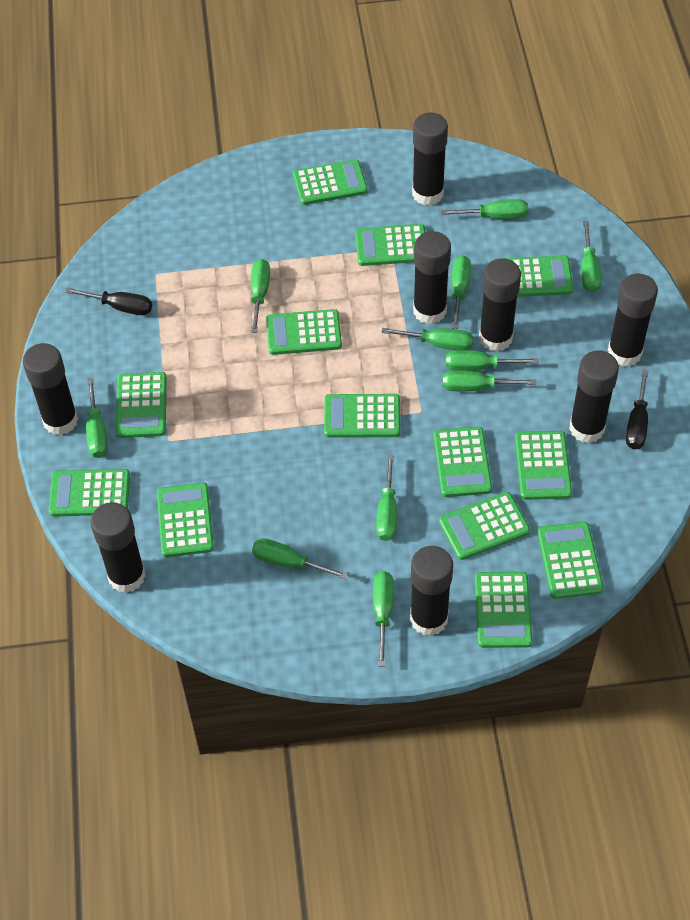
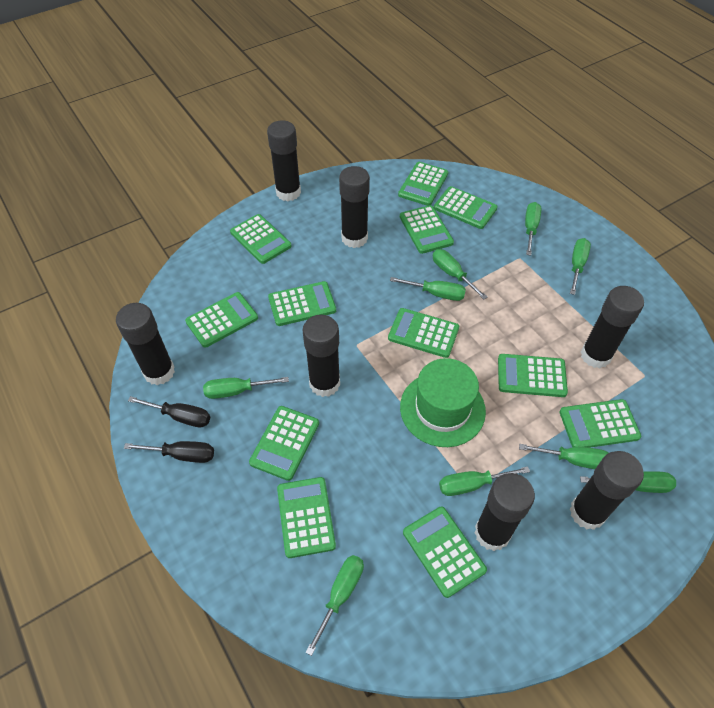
black glue stick: 8 -> 7
green calculator: 13 -> 12
green hat: 0 -> 1
green screwdriver: 11 -> 9

